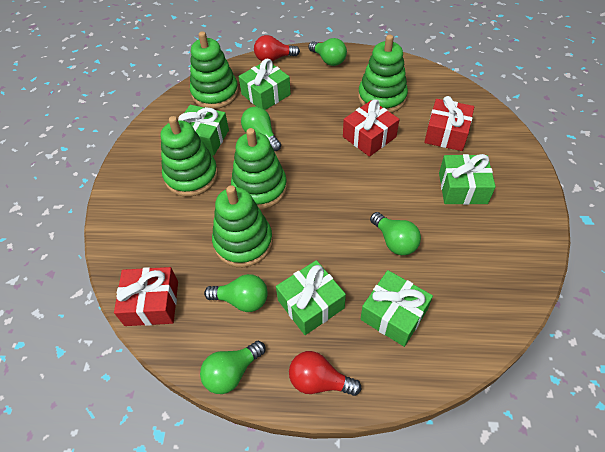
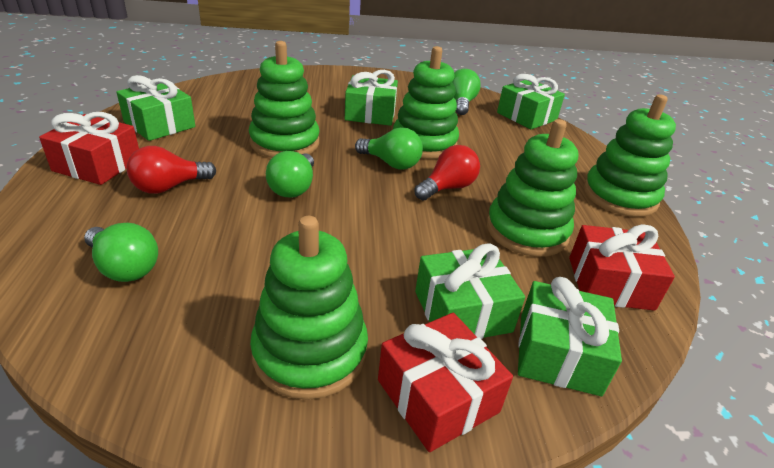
green light bulb: 5 -> 4

